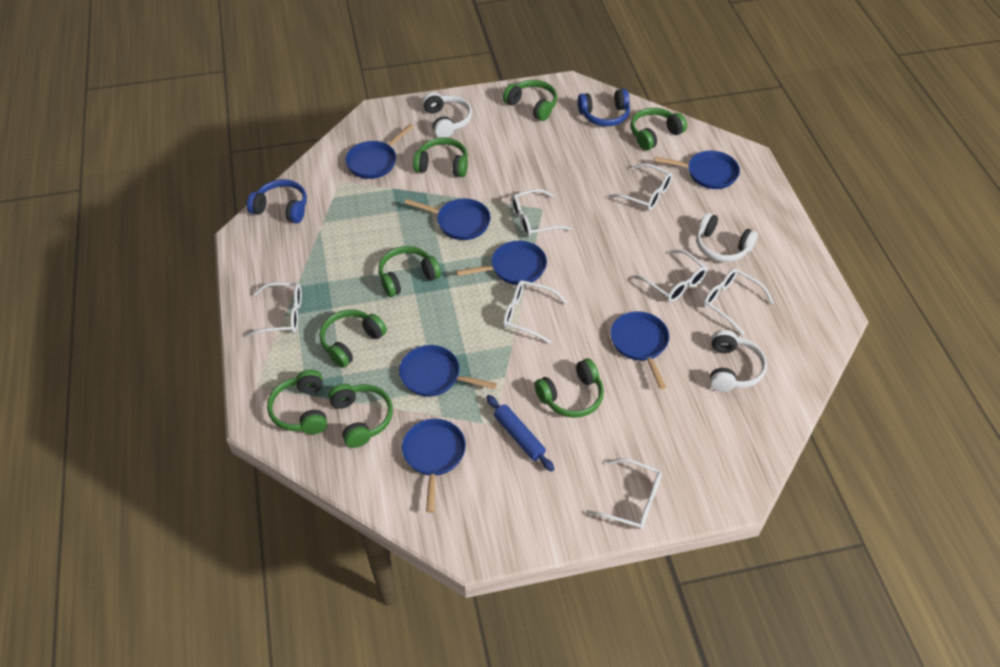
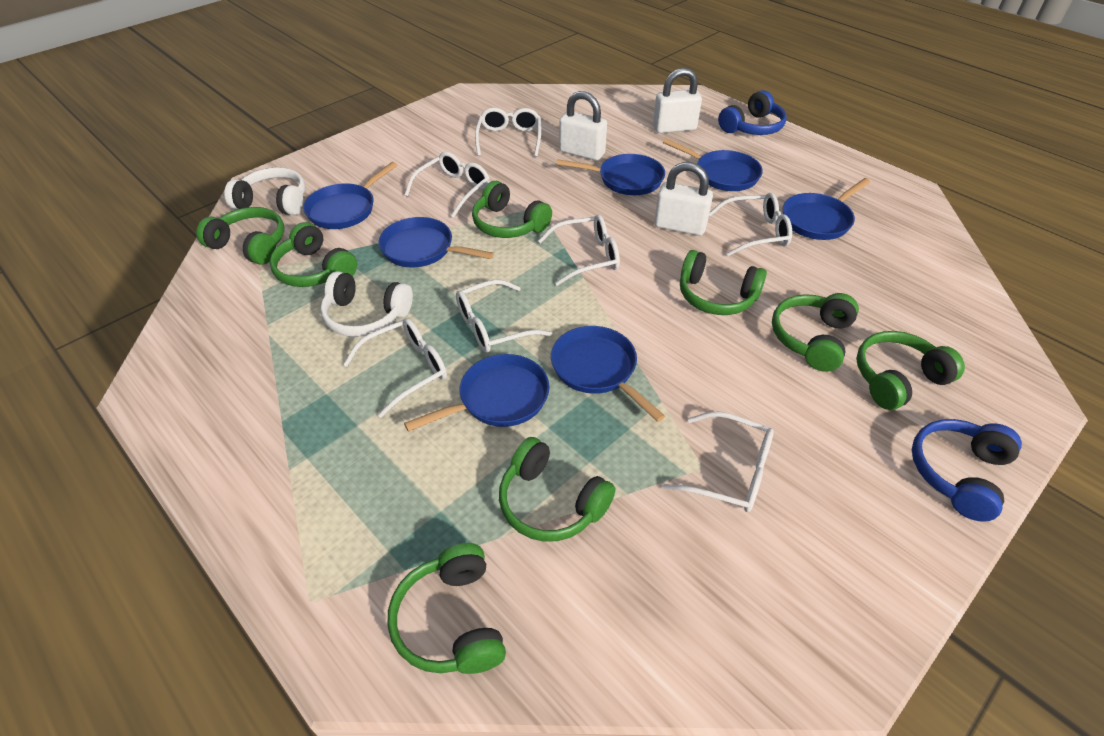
blue rolling pin: 1 -> 0
white headphones: 3 -> 2
white padlock: 0 -> 3

